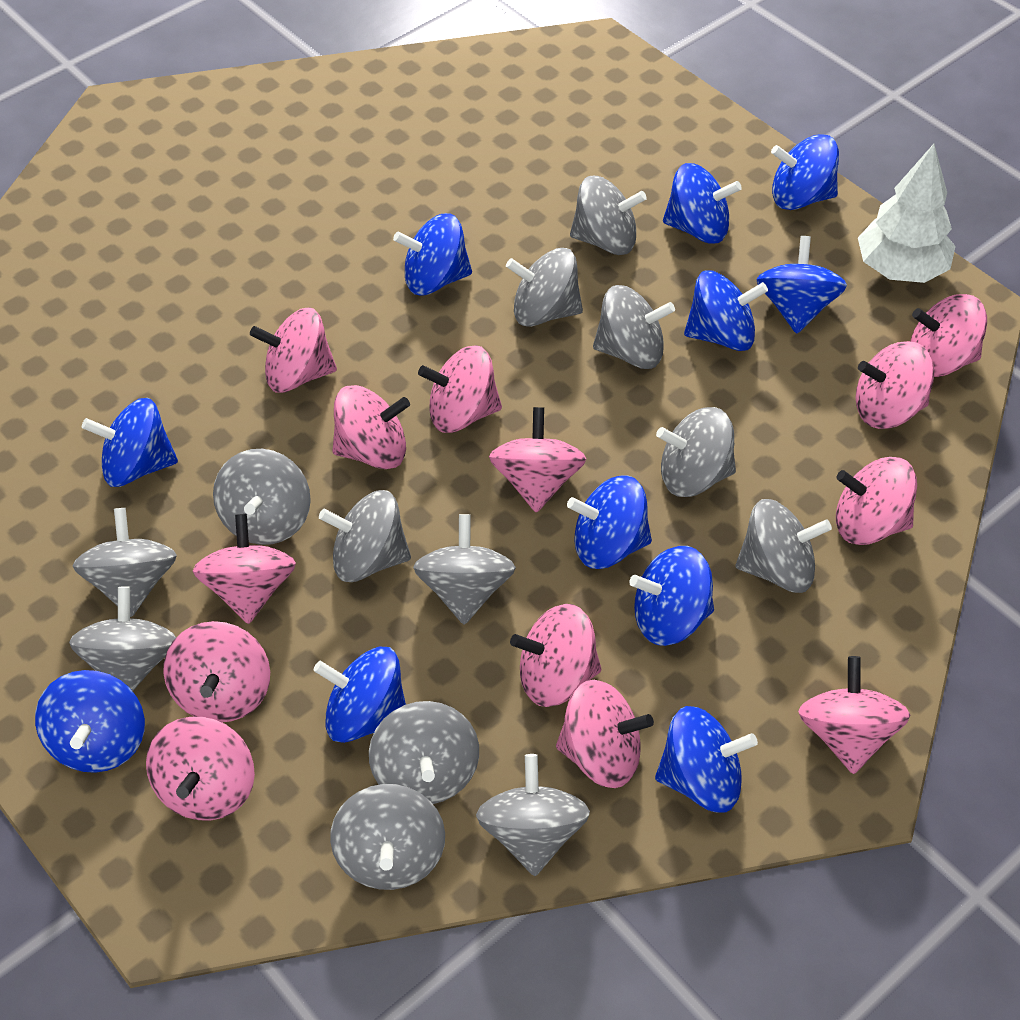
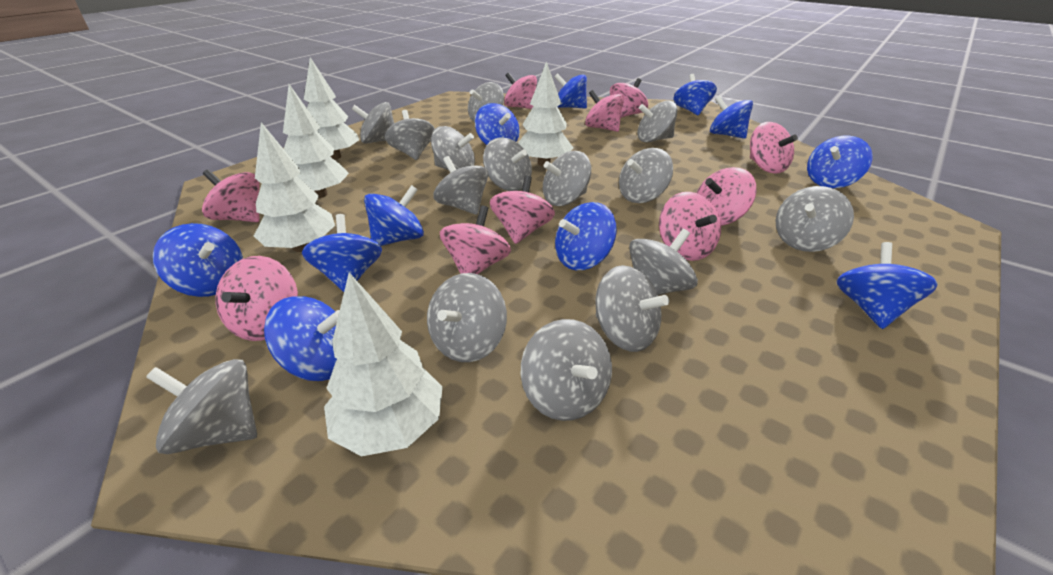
grey spinning top: 13 -> 15
pink spinning top: 13 -> 10
white tree: 1 -> 5

